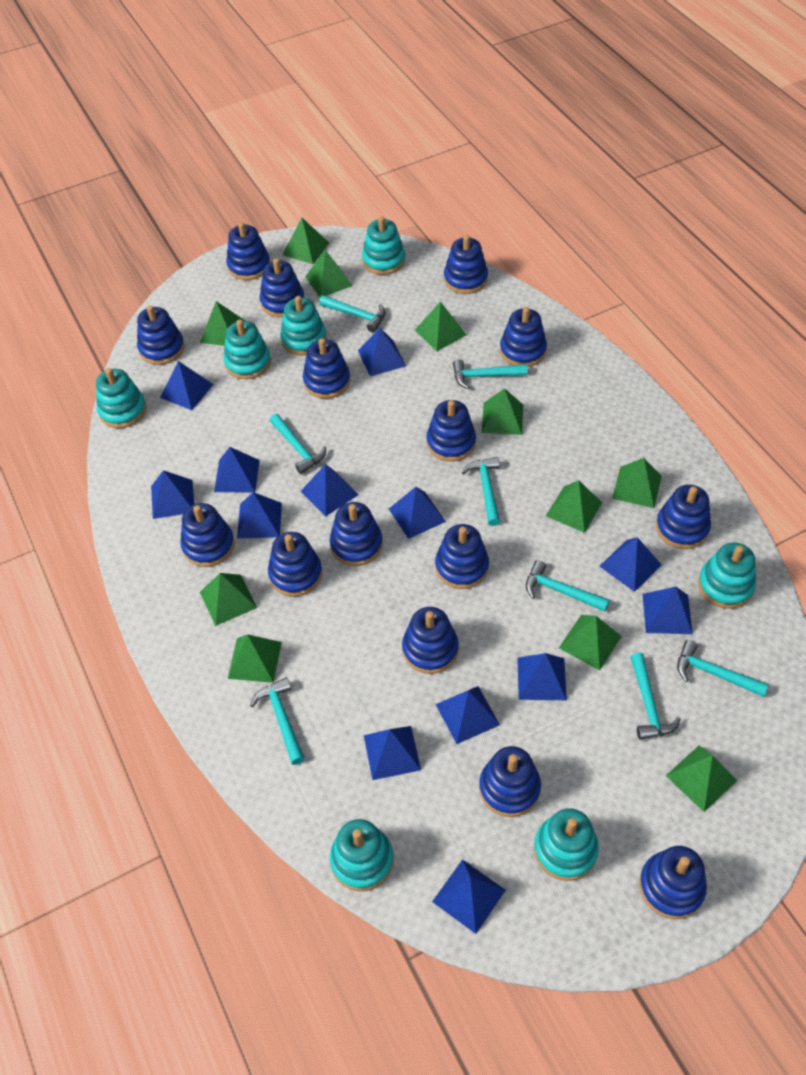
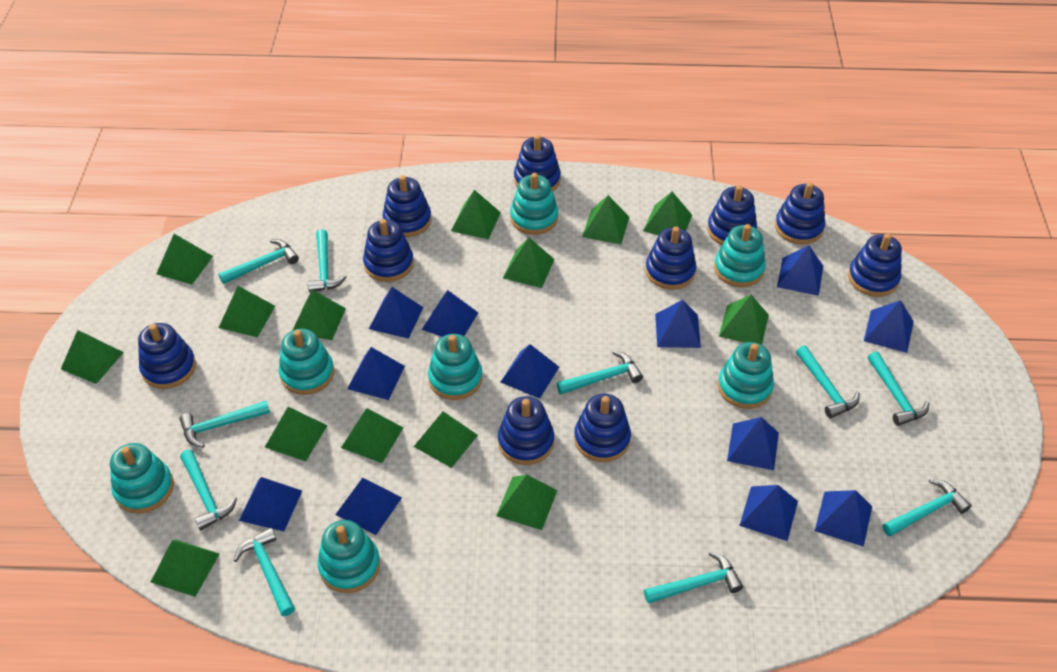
blue pyramid: 13 -> 12
blue stacking toy: 15 -> 10
green pyramid: 11 -> 14
turquoise hammer: 8 -> 10

